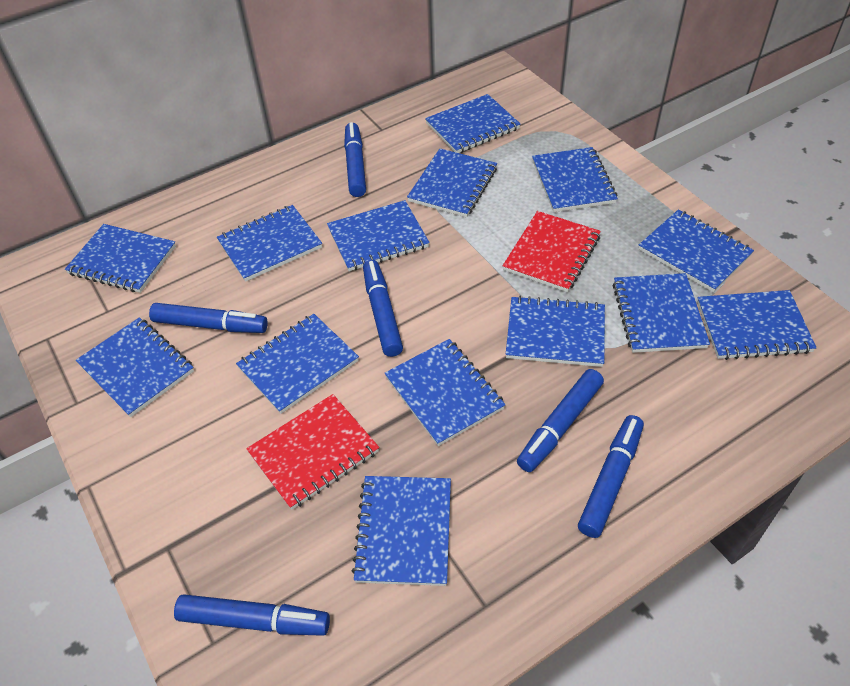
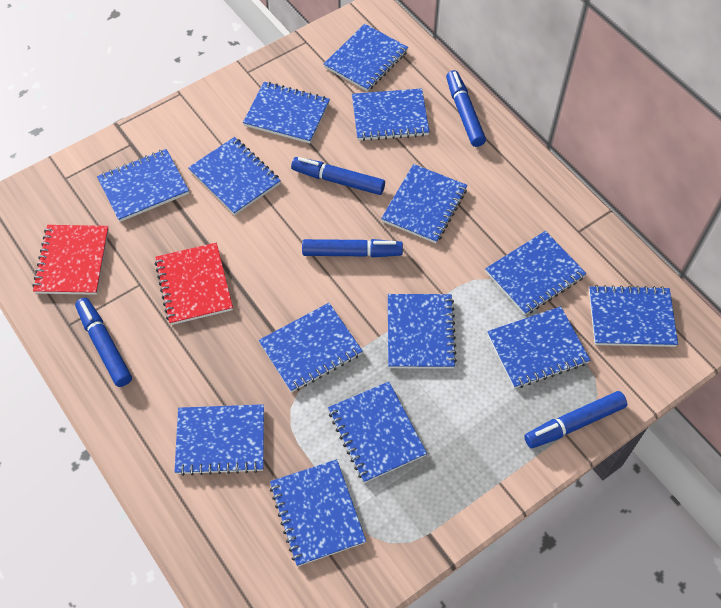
blue marker: 6 -> 5

